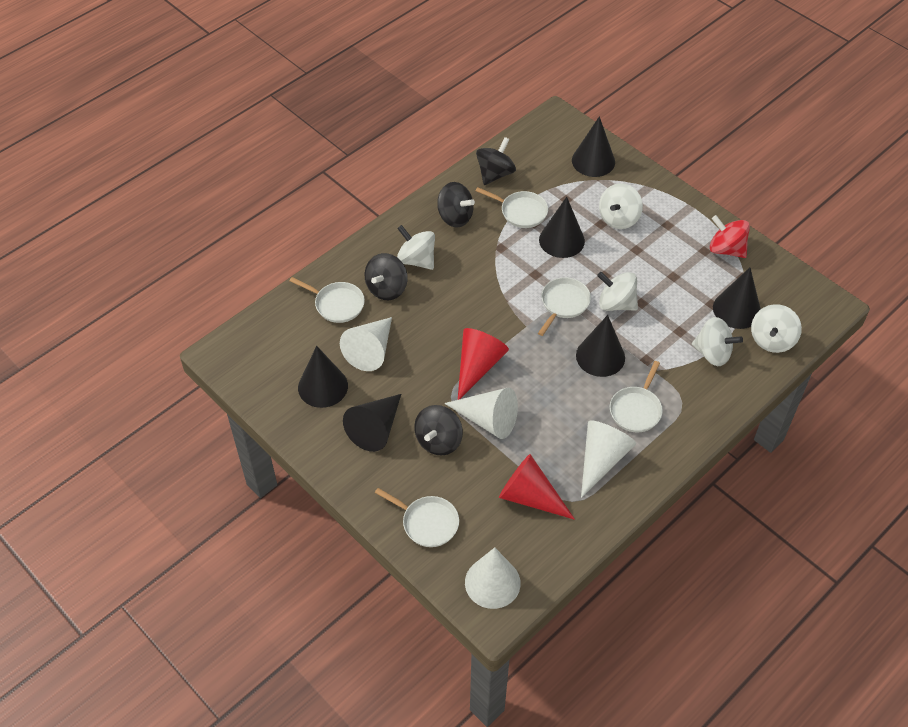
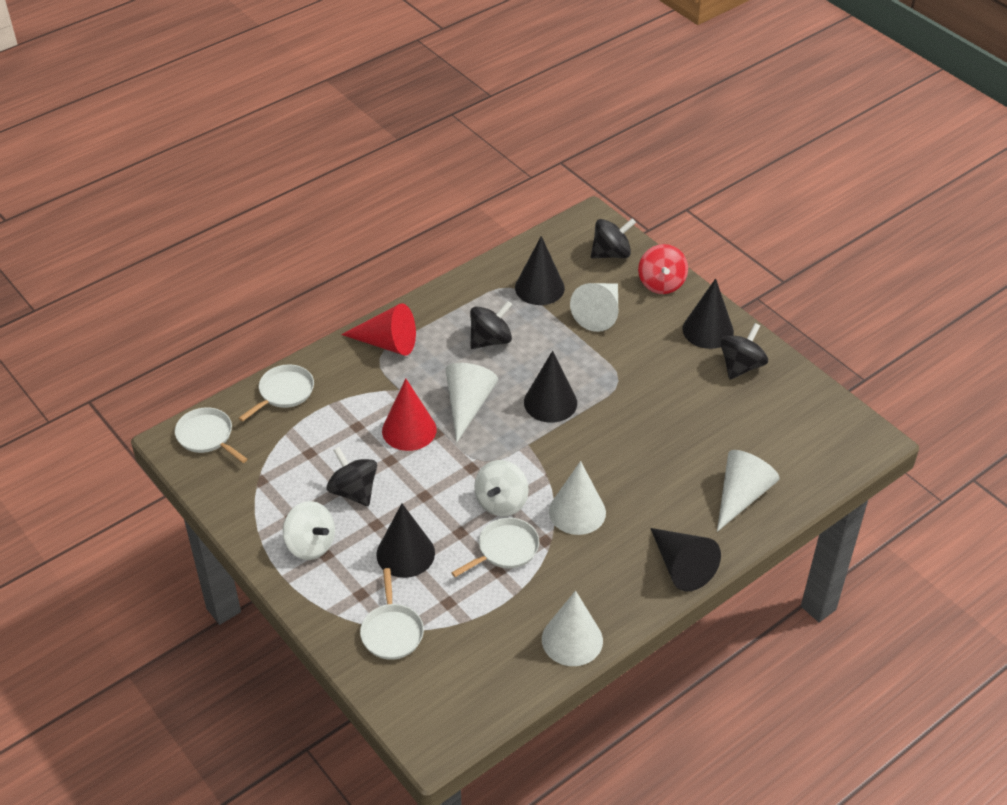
black cone: 6 -> 5
white cone: 4 -> 5
white pan: 5 -> 4
white spinning top: 5 -> 2

